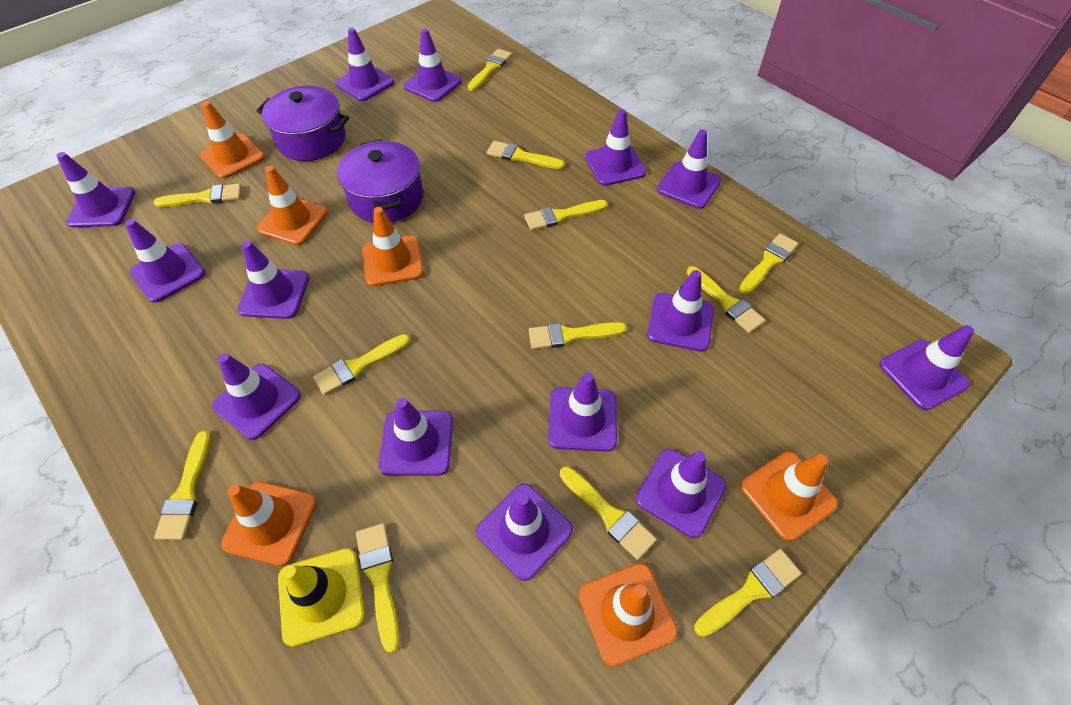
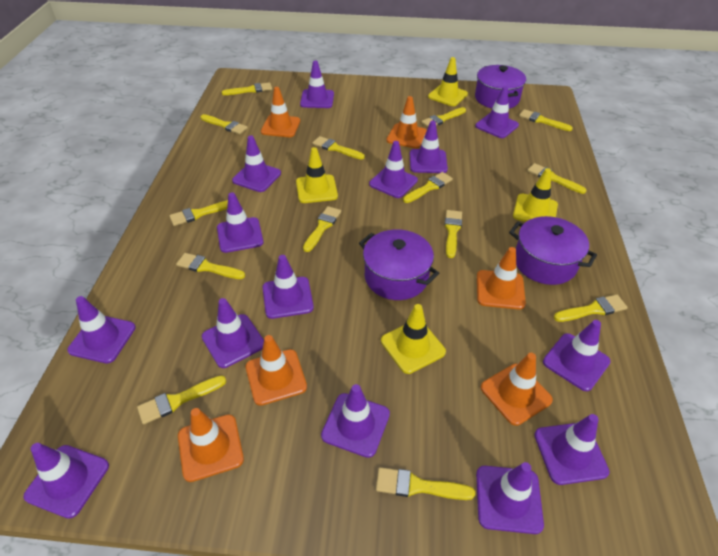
purple pot: 2 -> 3
yellow brush: 12 -> 14
yellow traffic cone: 1 -> 4

